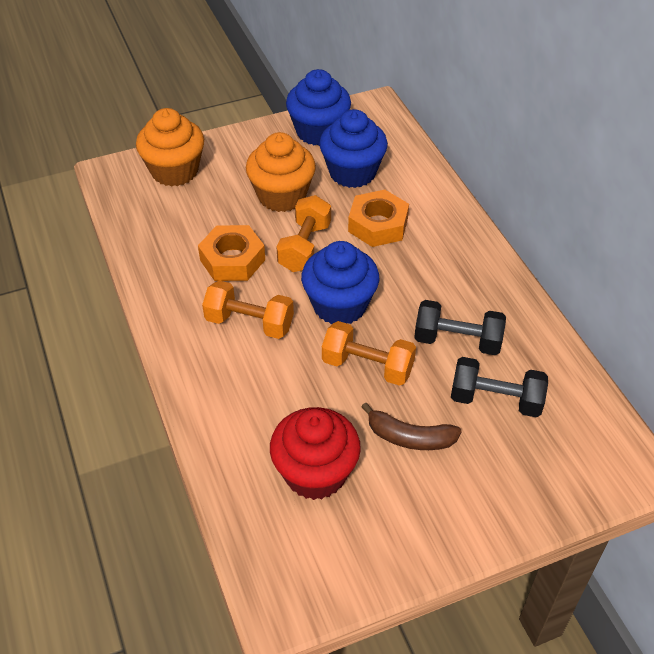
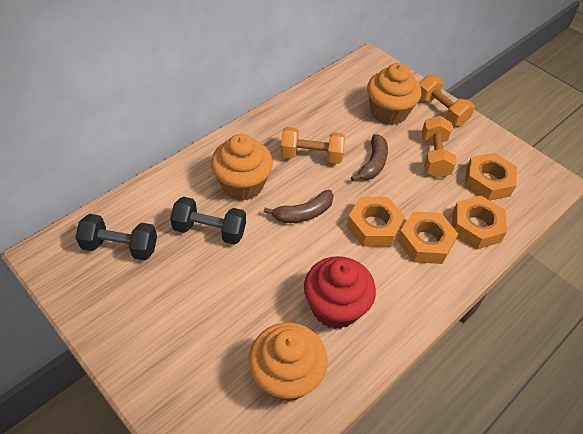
blue cupcake: 3 -> 0
brown banana: 1 -> 2
orange cupcake: 2 -> 3
orange nut: 2 -> 4

